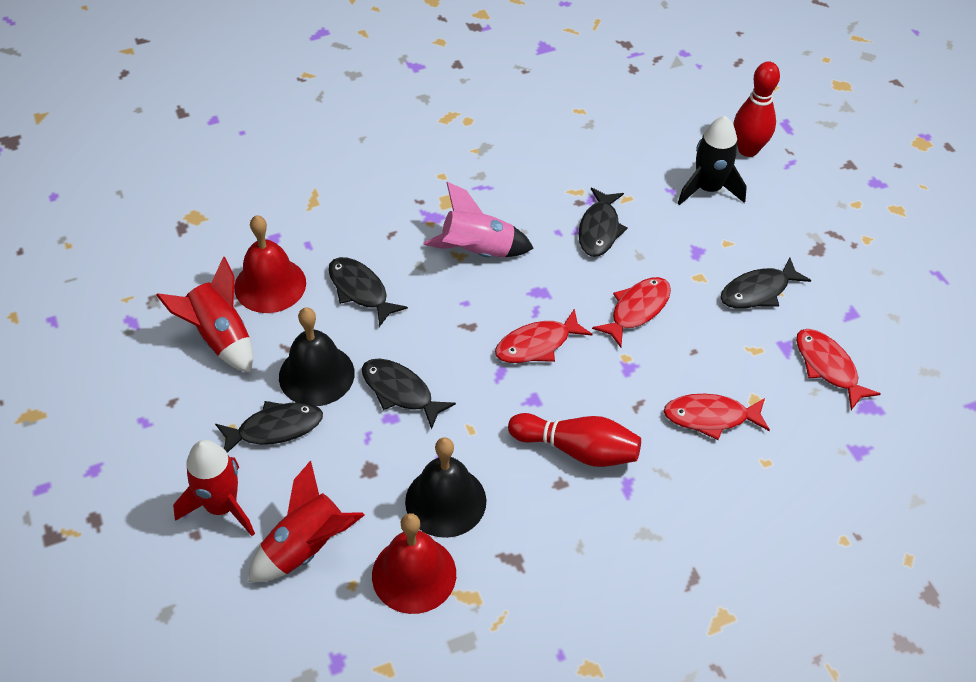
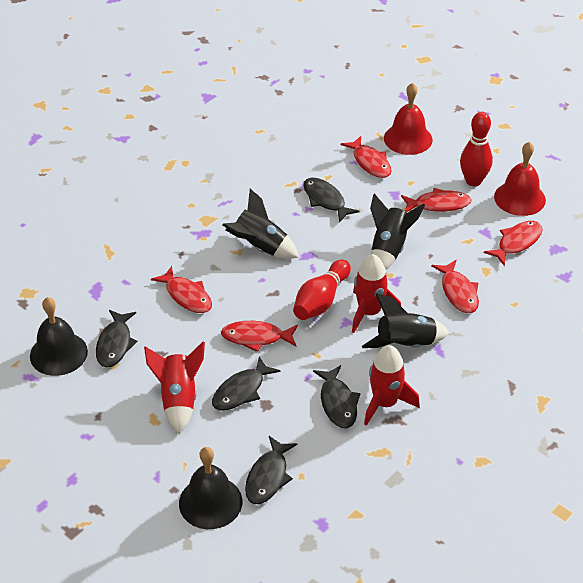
black rocket: 1 -> 3
pink rocket: 1 -> 0
red fish: 4 -> 6

